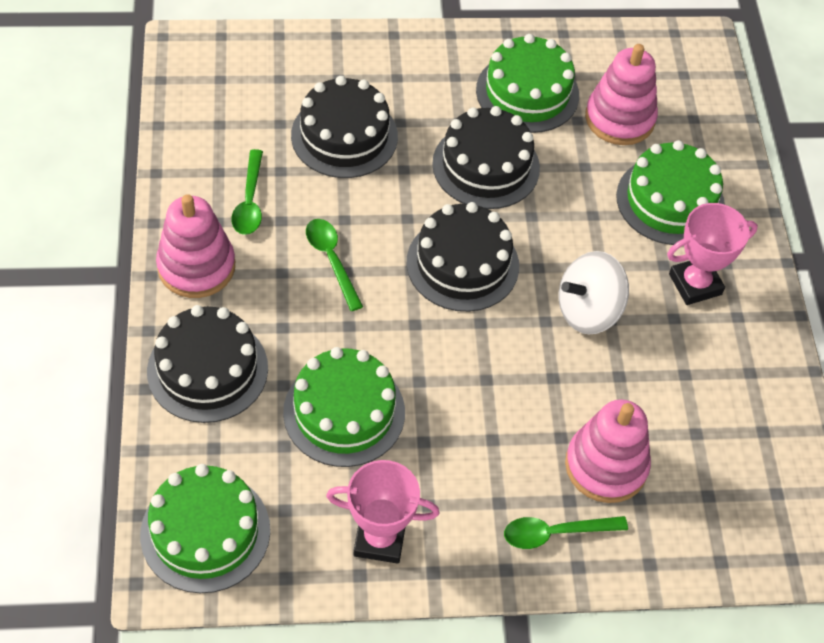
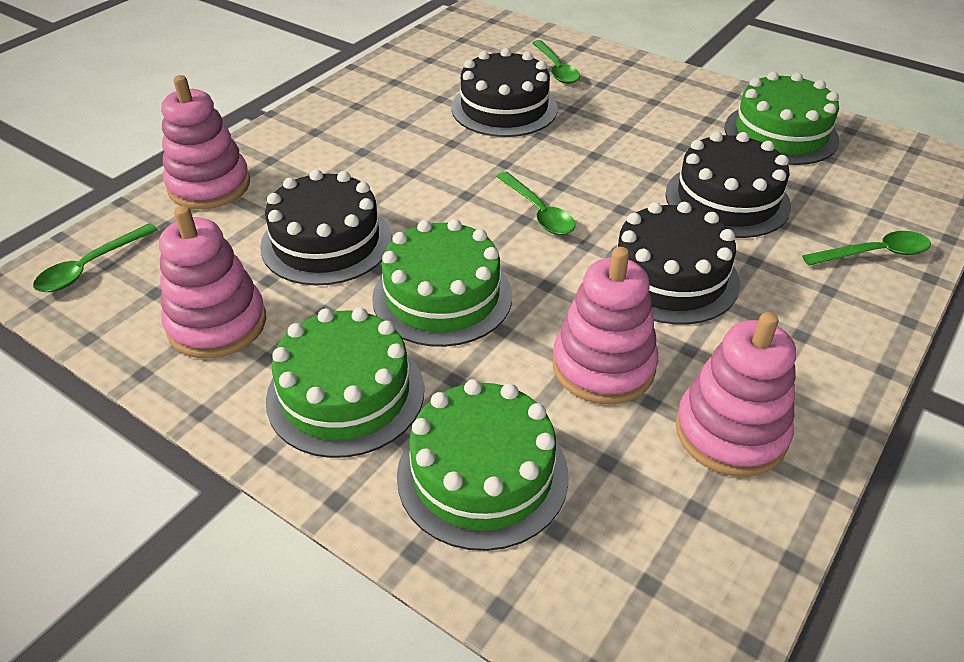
green spoon: 3 -> 4
pink stacking toy: 3 -> 4
pink trophy: 2 -> 0
white spinning top: 1 -> 0

